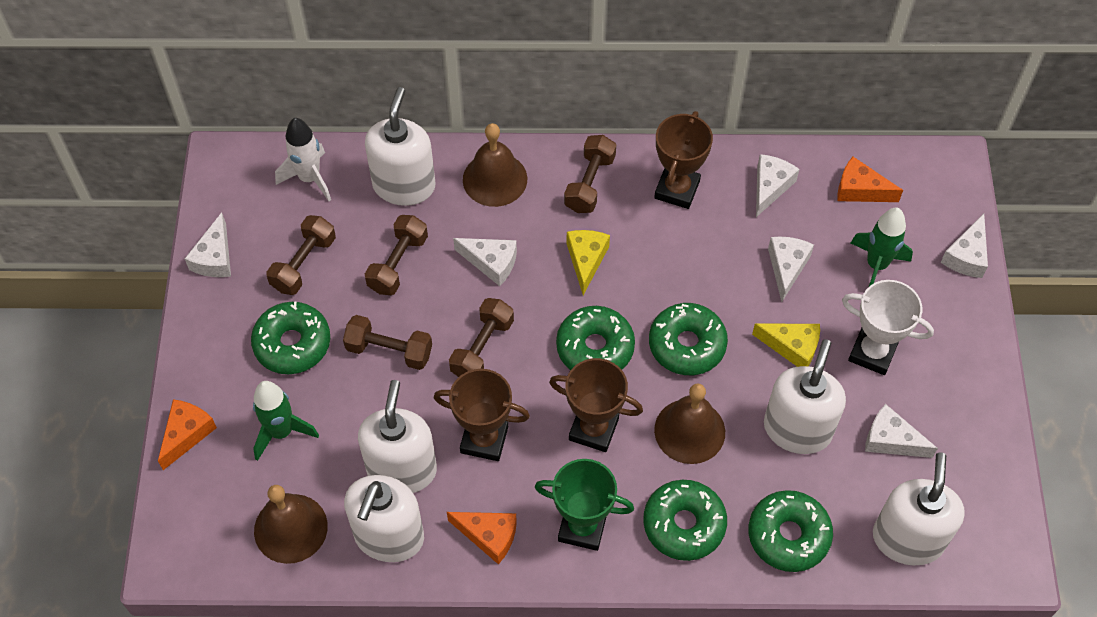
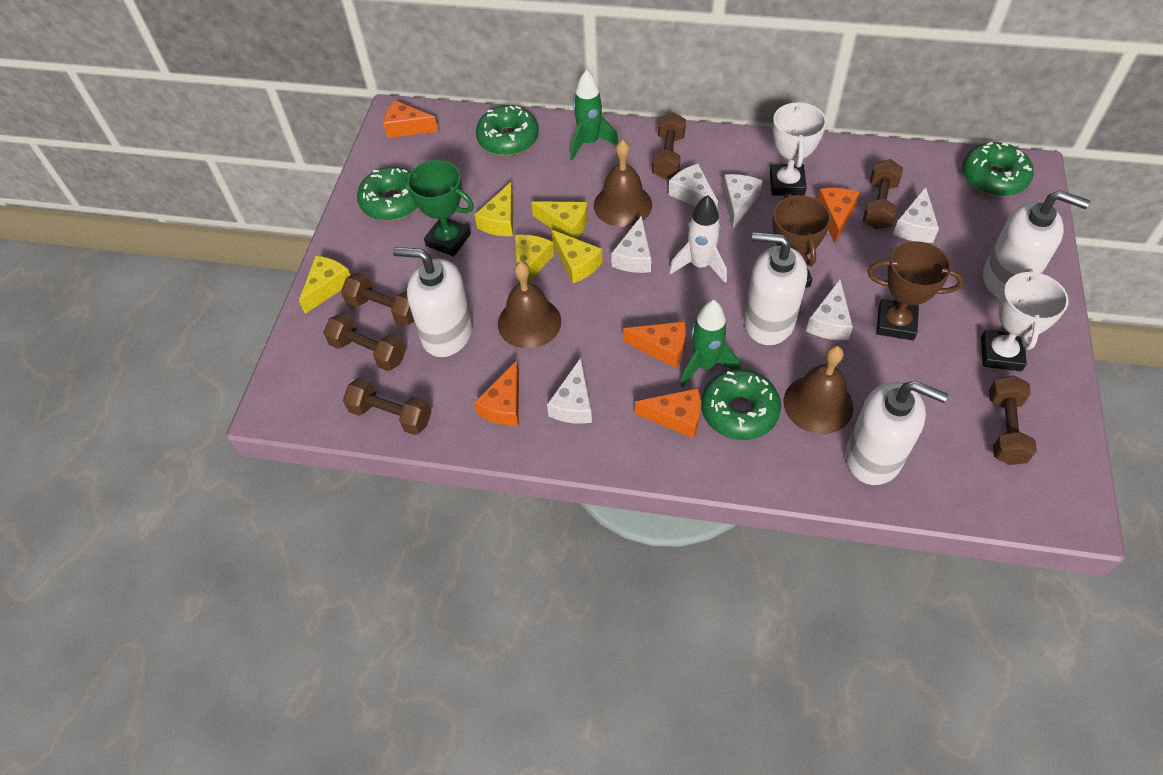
brown dumbbell: 5 -> 6
brown trophy: 3 -> 2
green donut: 5 -> 4
orange cheese: 3 -> 5
white soap dispenser: 5 -> 4
white trophy: 1 -> 2
yellow cheese: 2 -> 5

